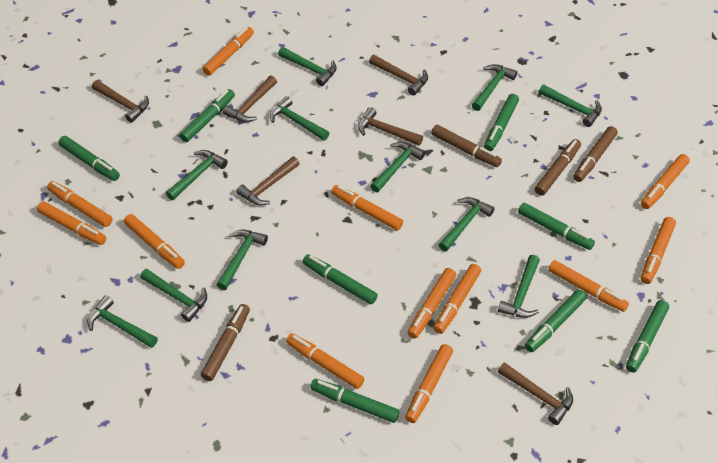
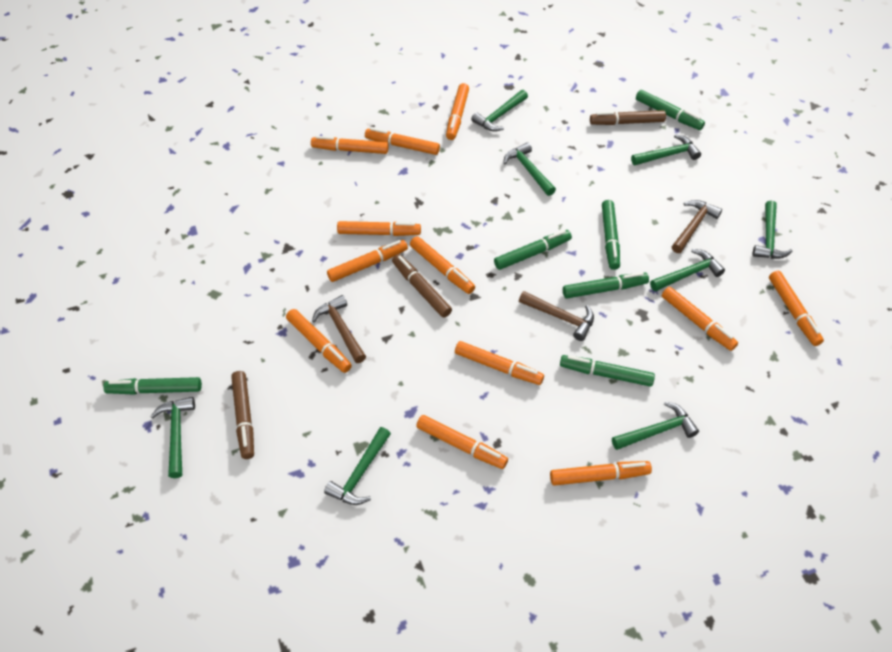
brown hammer: 6 -> 3
brown marker: 4 -> 3
green hammer: 11 -> 8
green marker: 8 -> 6

